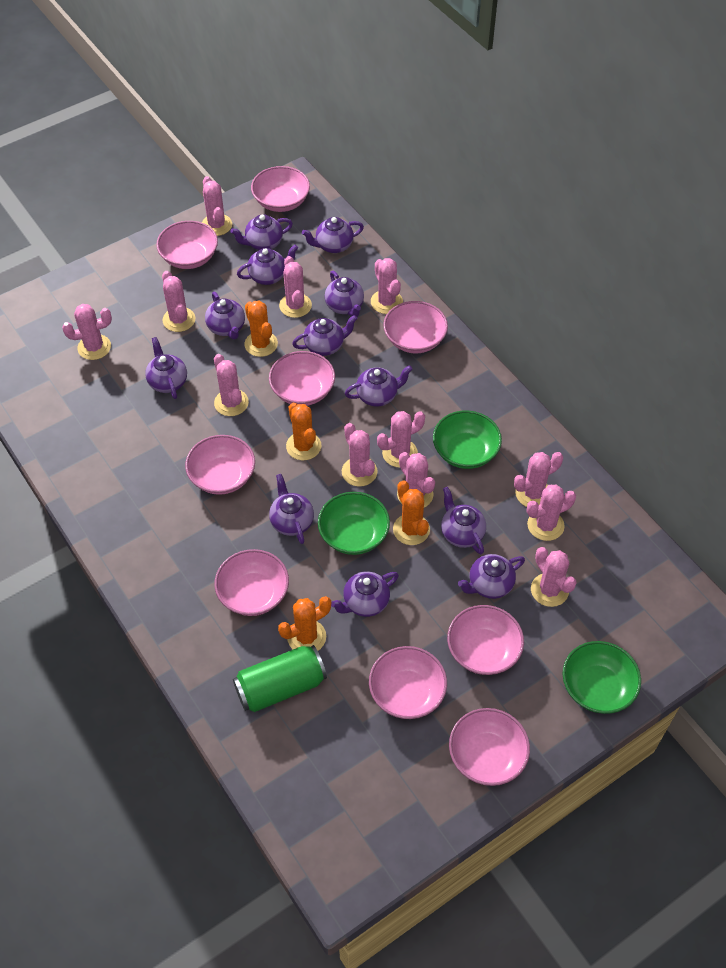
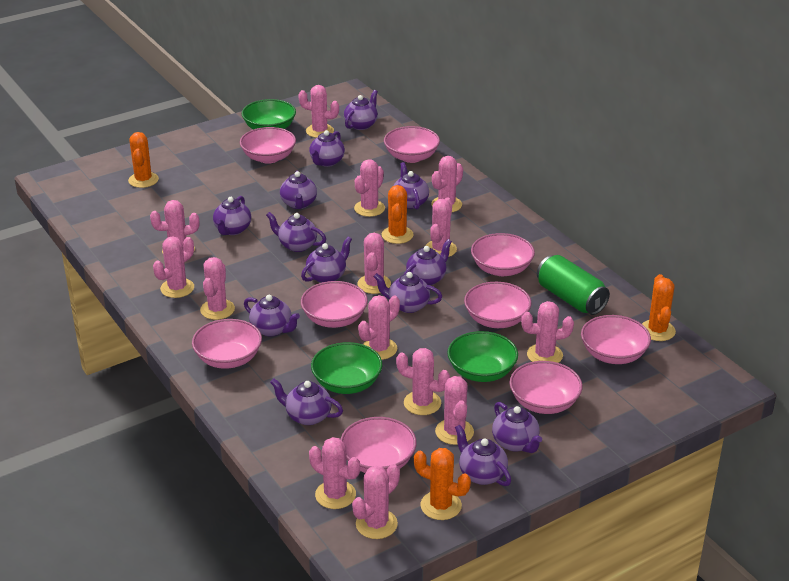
pink cactus: 12 -> 14
purple teapot: 12 -> 13

